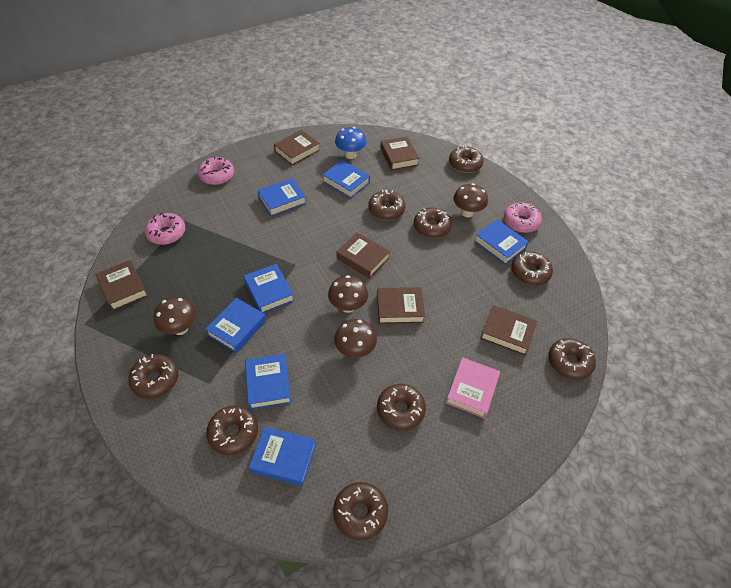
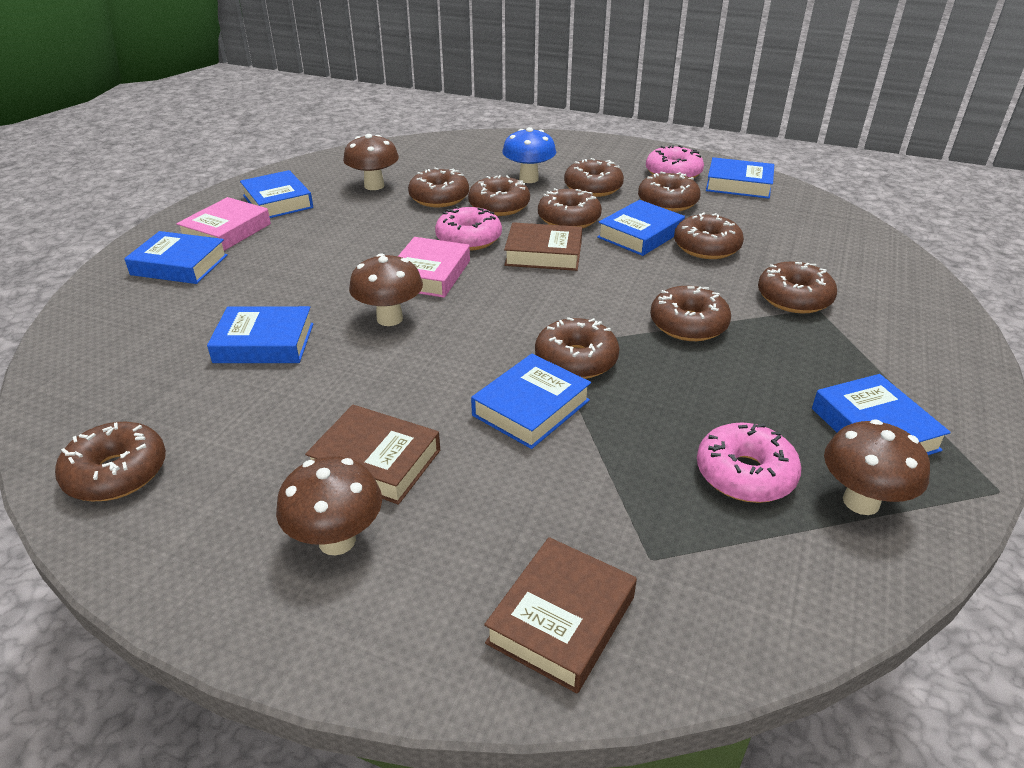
brown book: 6 -> 3
brown donut: 9 -> 10
pink book: 1 -> 2

